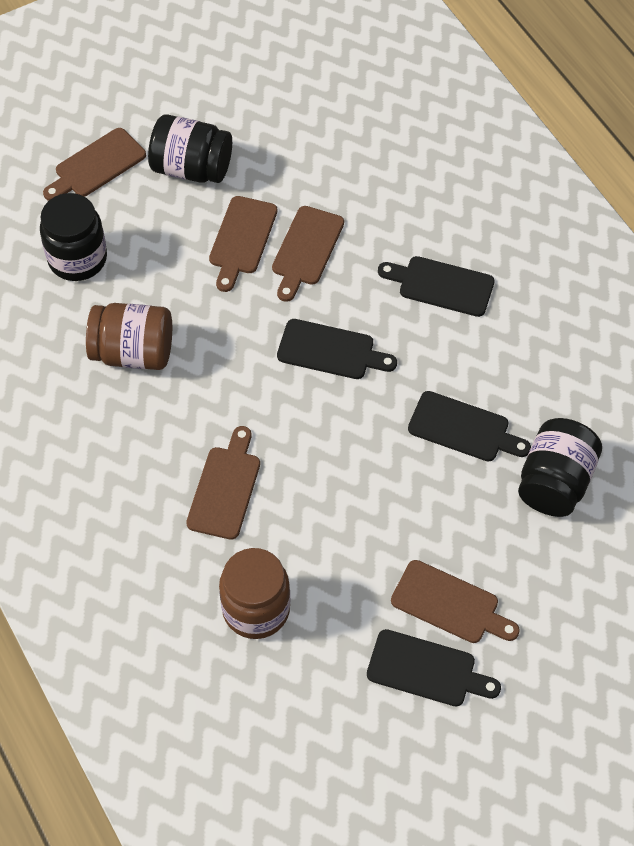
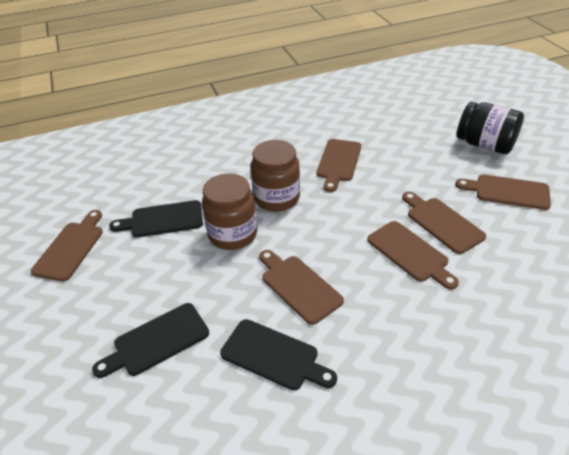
black cutting board: 4 -> 3
black jar: 3 -> 1
brown cutting board: 5 -> 6

